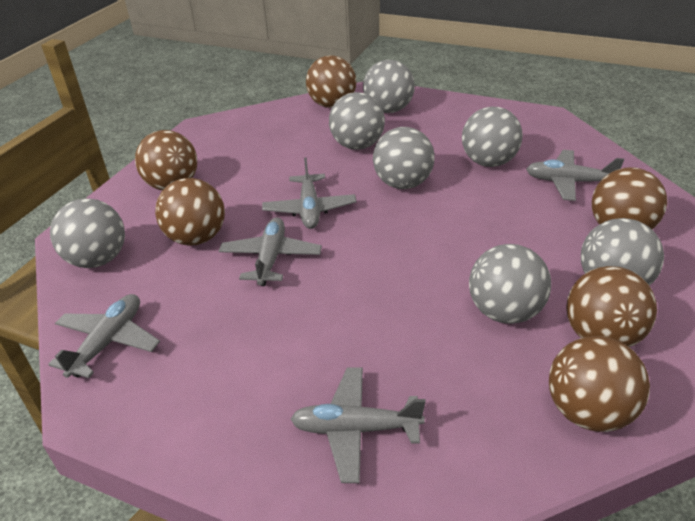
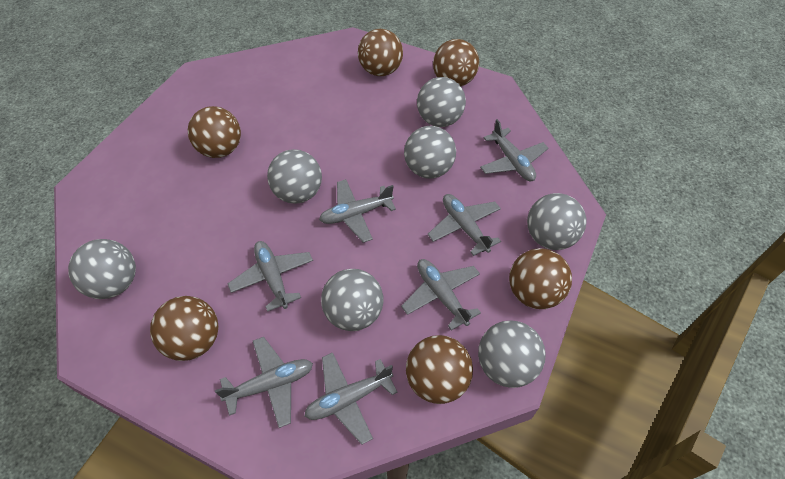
grey plane: 5 -> 7

